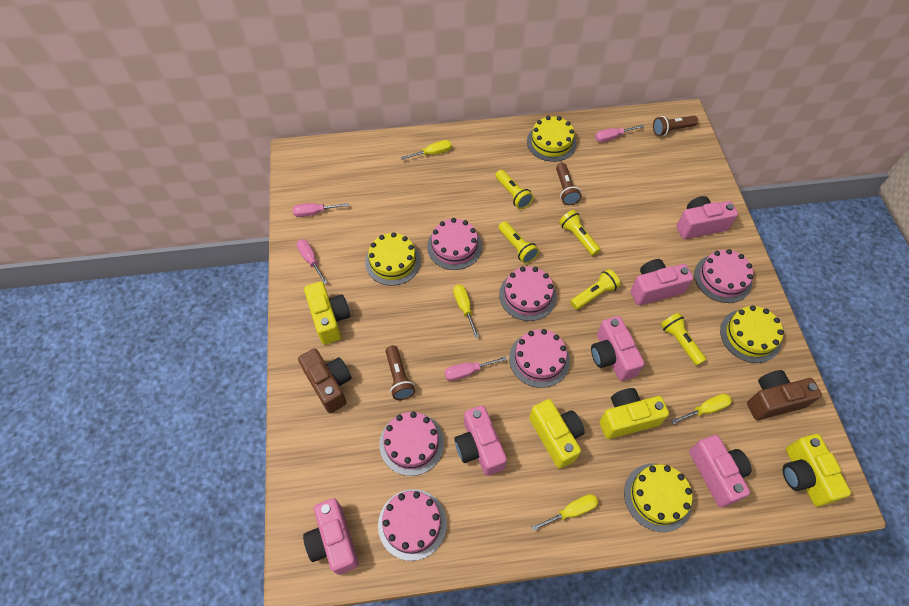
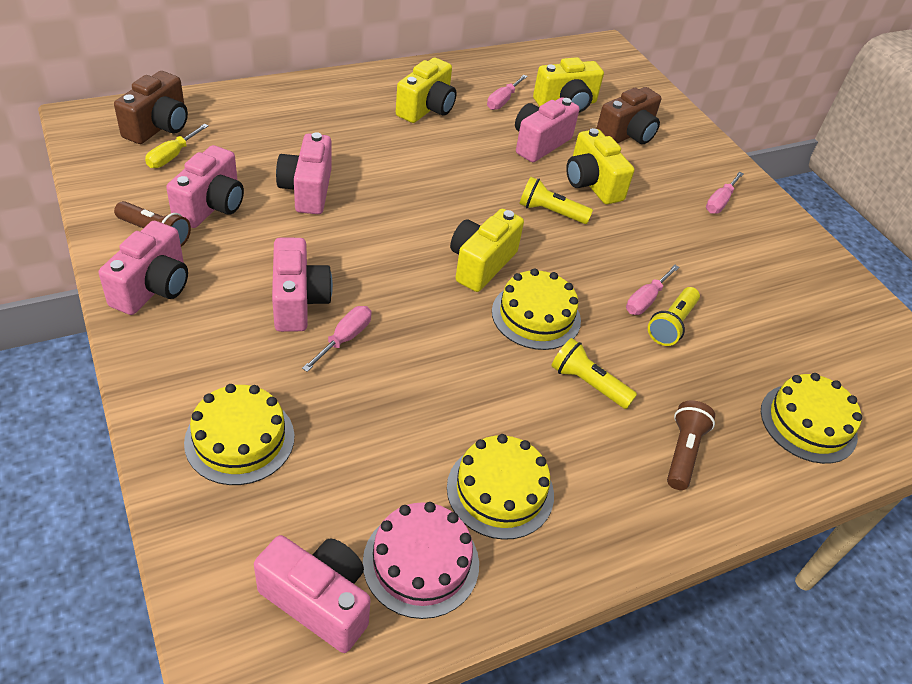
brown flashlight: 3 -> 2
pink cake: 6 -> 1
yellow flashlight: 5 -> 3
yellow screwdriver: 4 -> 1

